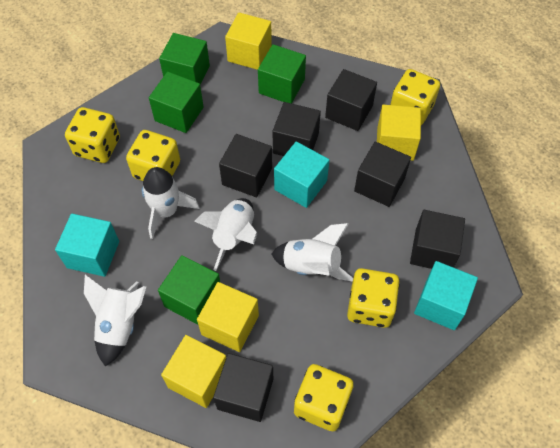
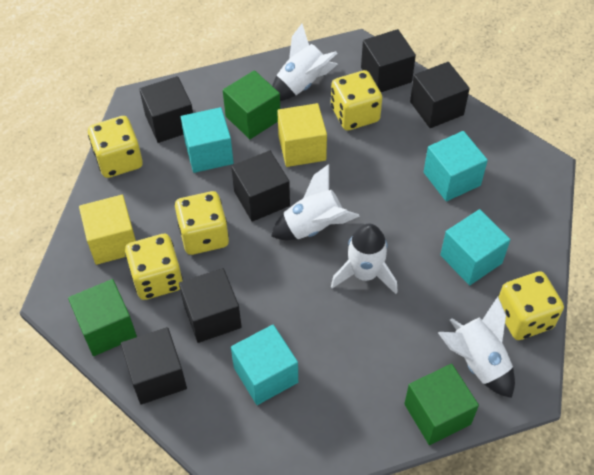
green cube: 4 -> 3
turquoise cube: 3 -> 4
yellow cube: 4 -> 2

